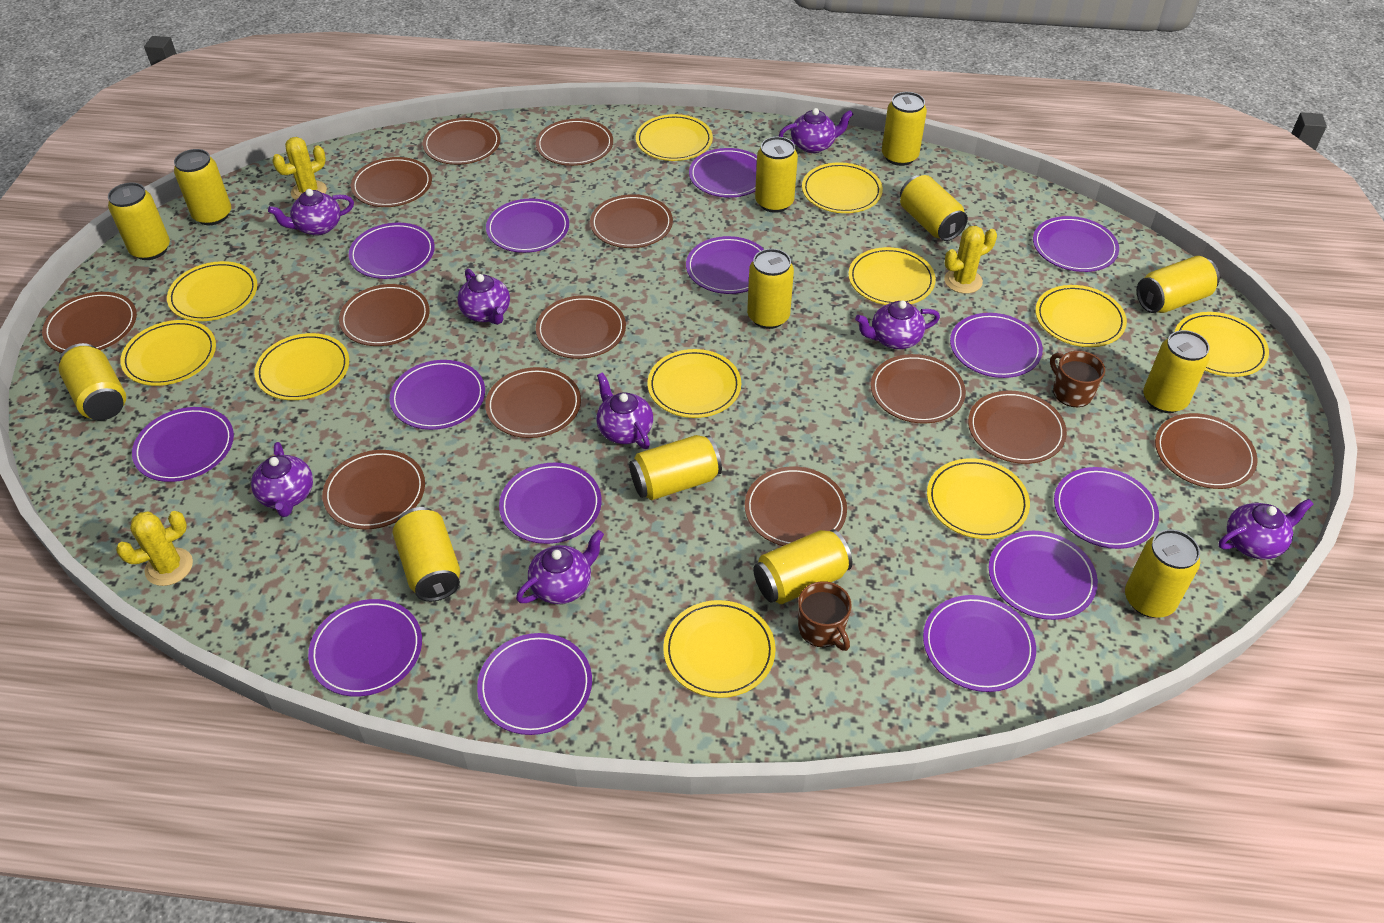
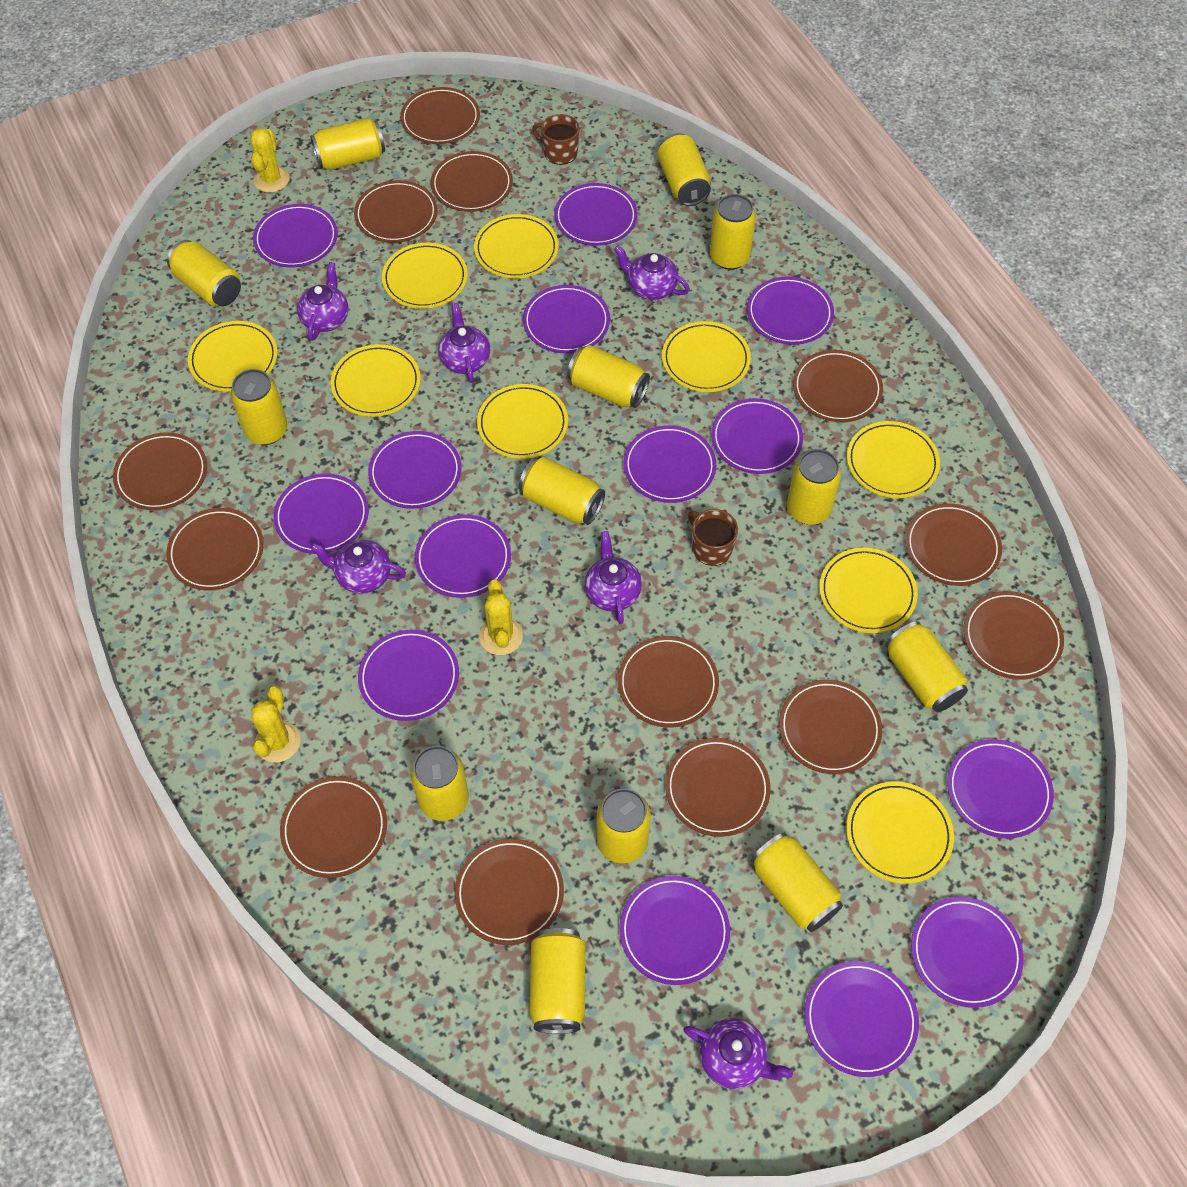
purple teapot: 8 -> 6
yellow plate: 11 -> 9

